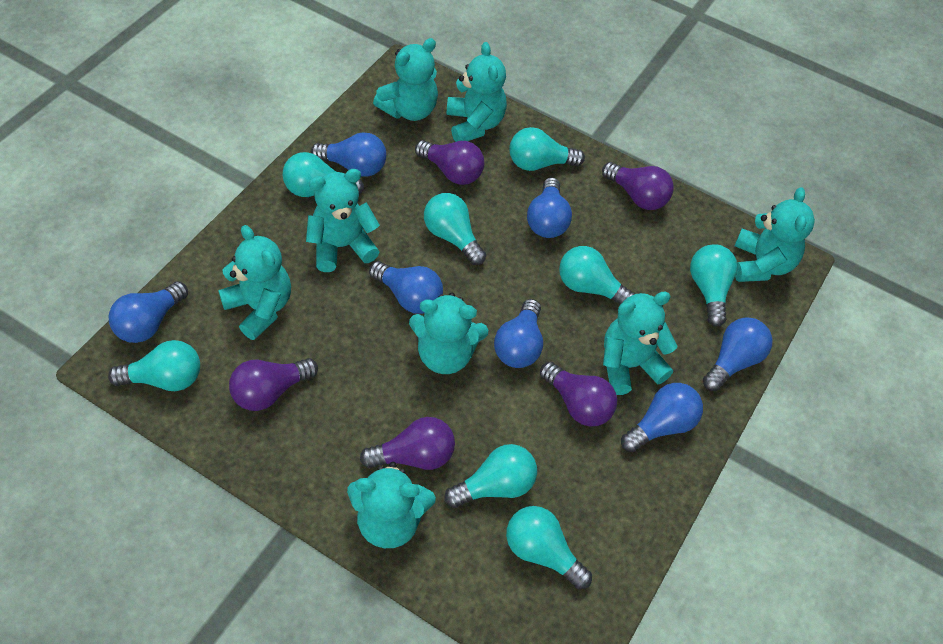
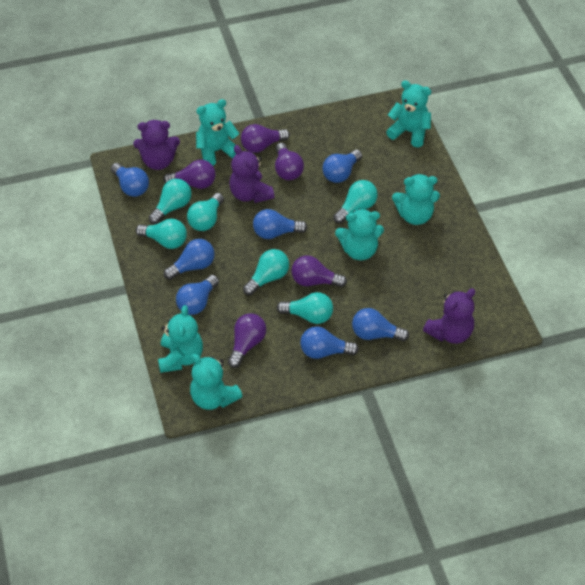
purple teddy bear: 0 -> 3
turquoise light bulb: 8 -> 6
turquoise teddy bear: 8 -> 6

